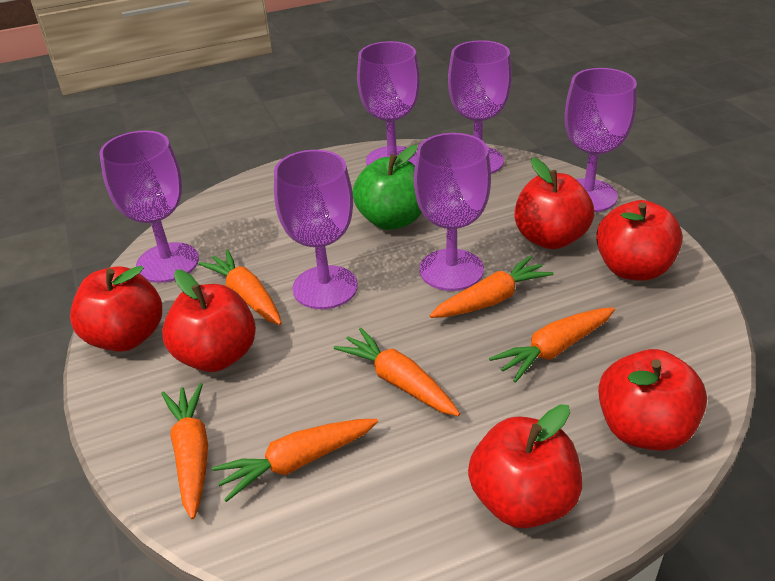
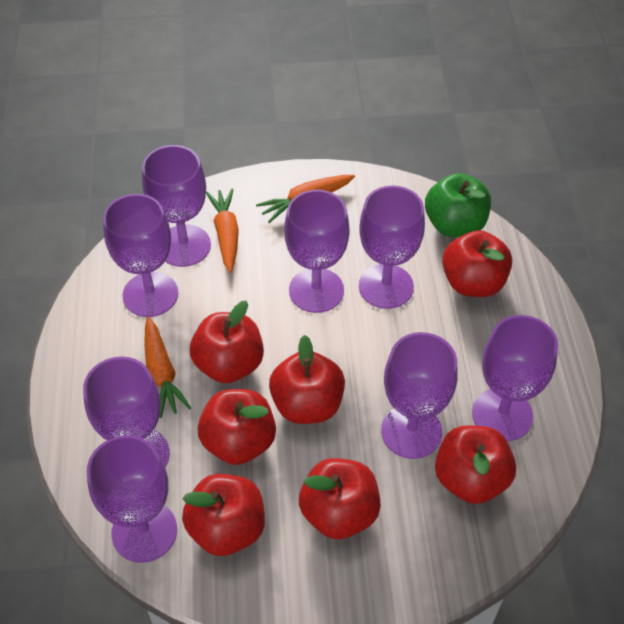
orange carrot: 6 -> 3
purple goblet: 6 -> 8
red apple: 6 -> 7

